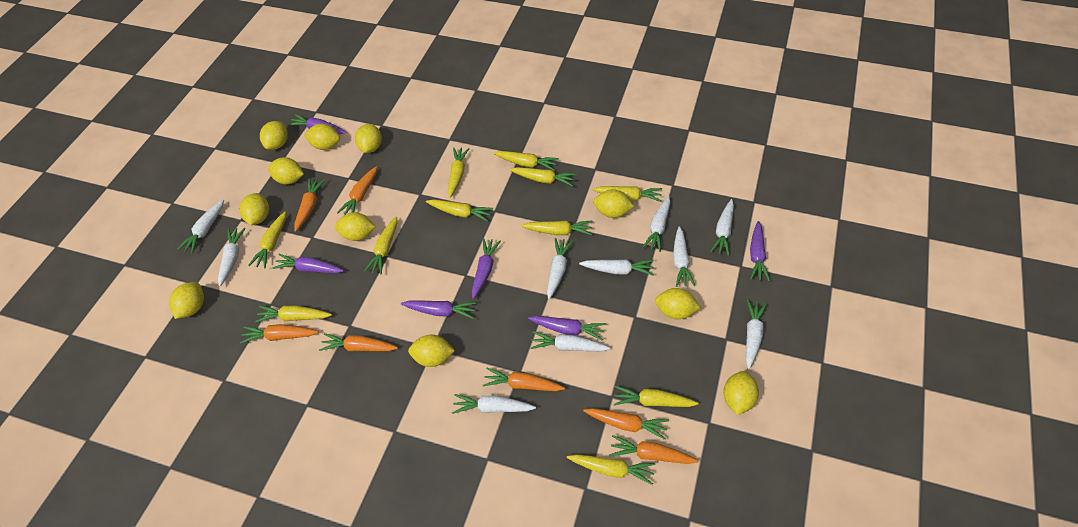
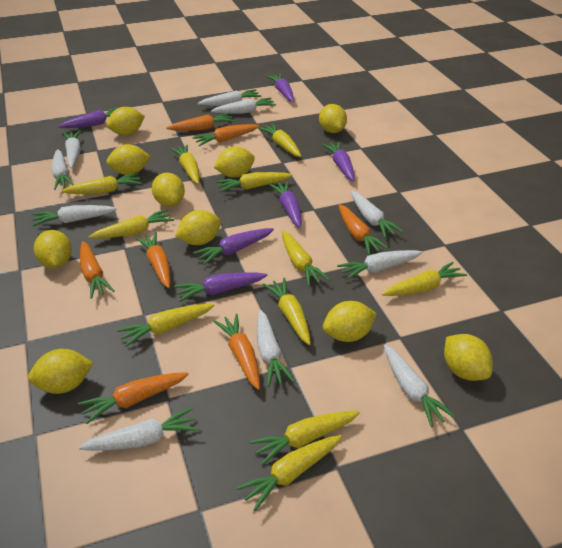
yellow lemon: 11 -> 10

